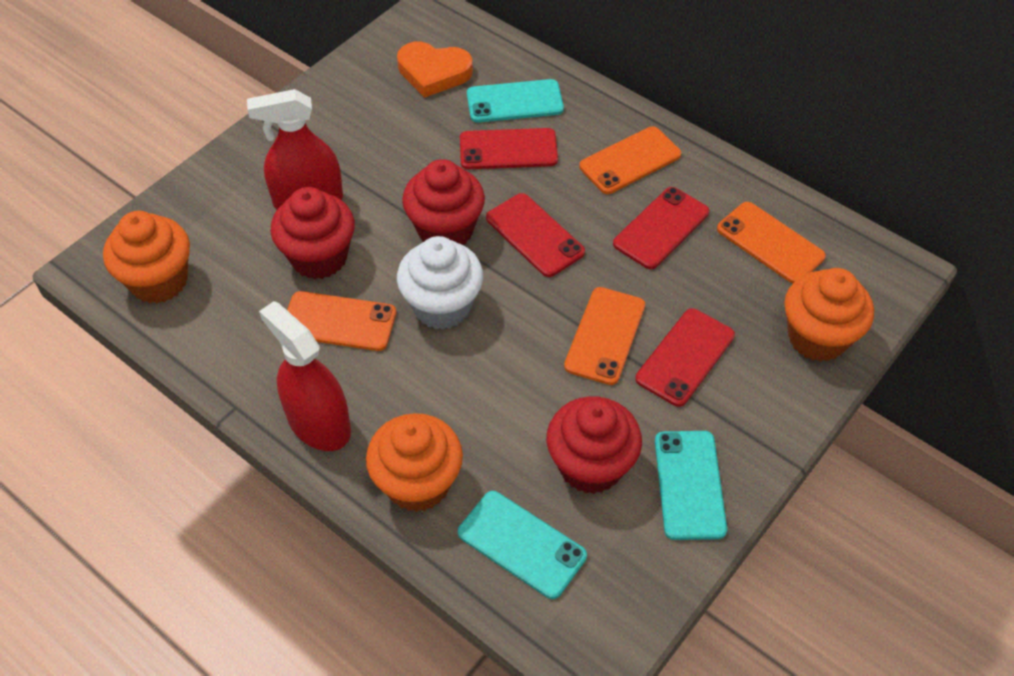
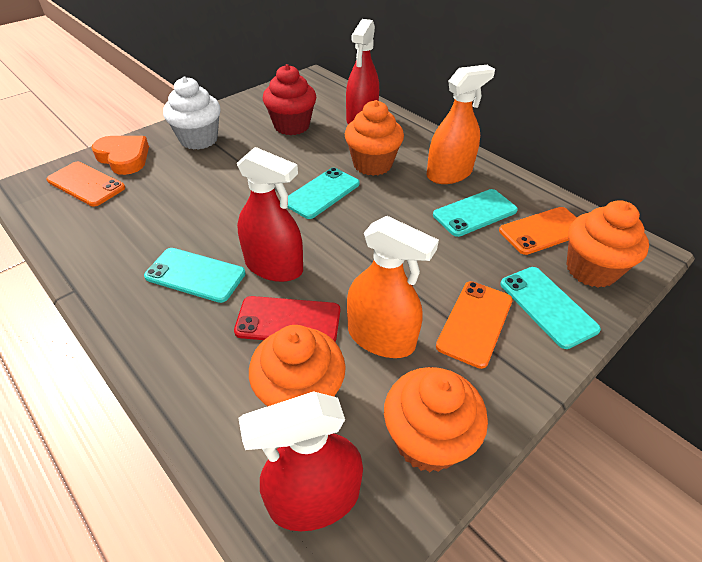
orange cupcake: 3 -> 4
orange phone: 4 -> 3
orange spray bottle: 0 -> 2
red cupcake: 3 -> 1
red phone: 4 -> 1
red spray bottle: 2 -> 3
turquoise phone: 3 -> 4

